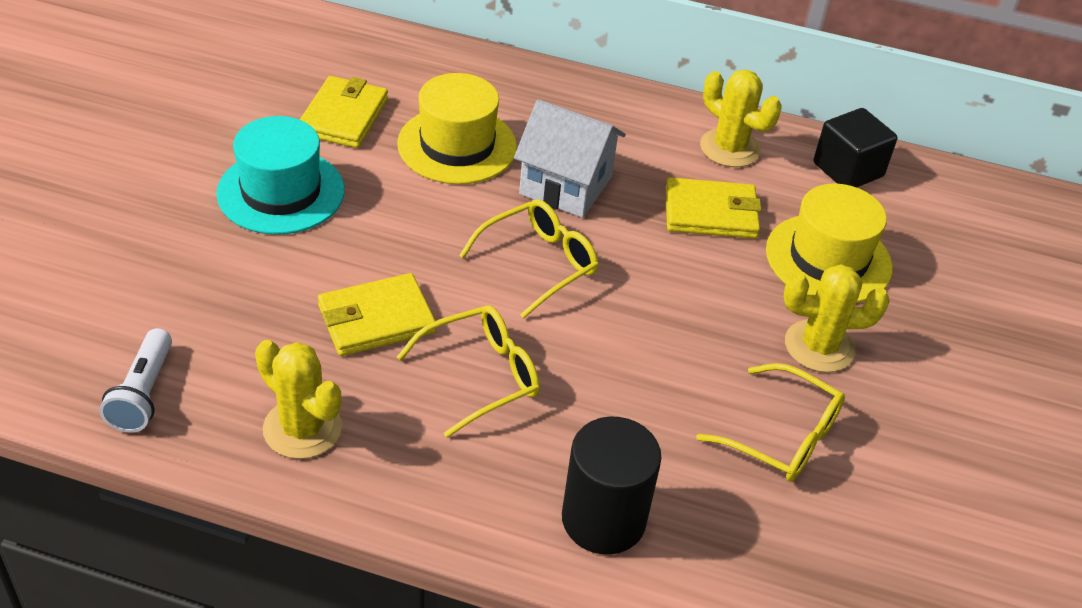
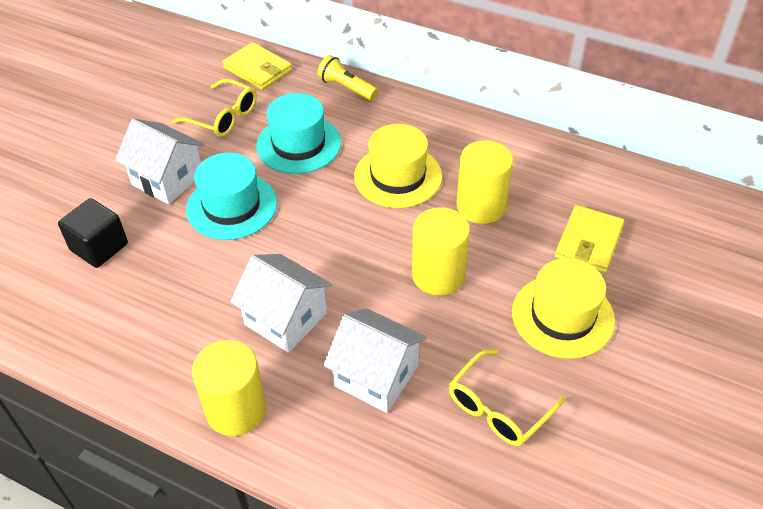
black cylinder: 1 -> 0
turquoise hat: 1 -> 2
white flashlight: 1 -> 0
white house: 1 -> 3
yellow cactus: 3 -> 0
yellow cylinder: 0 -> 3
yellow flashlight: 0 -> 1
yellow glasses: 3 -> 2
yellow wallet: 3 -> 2

